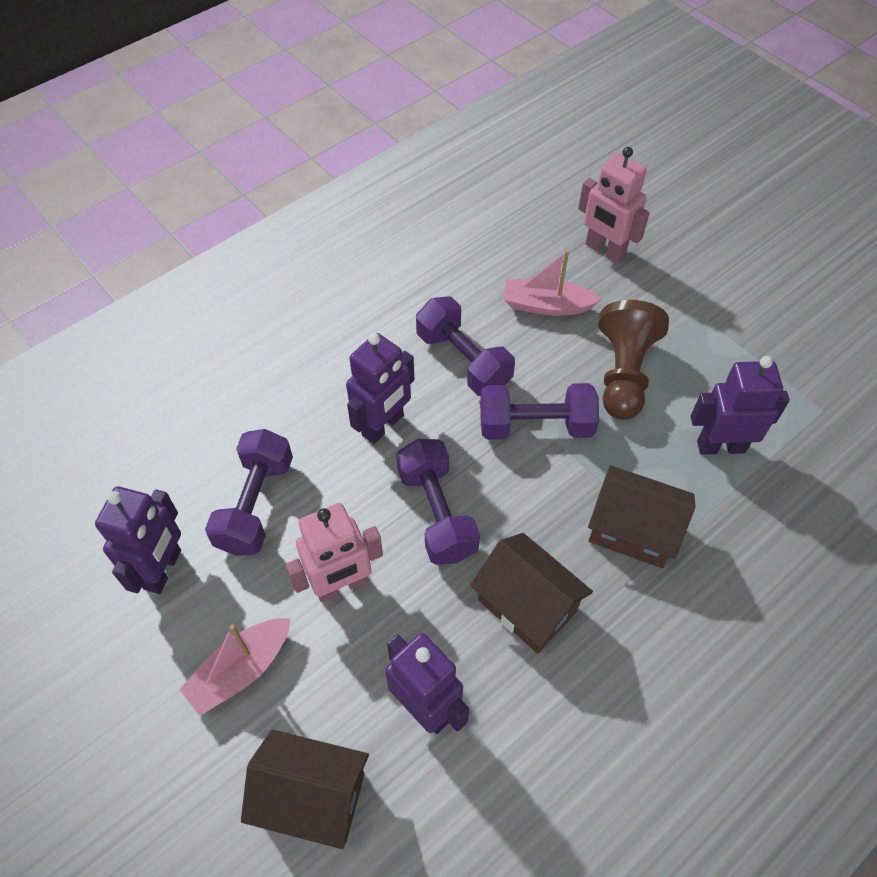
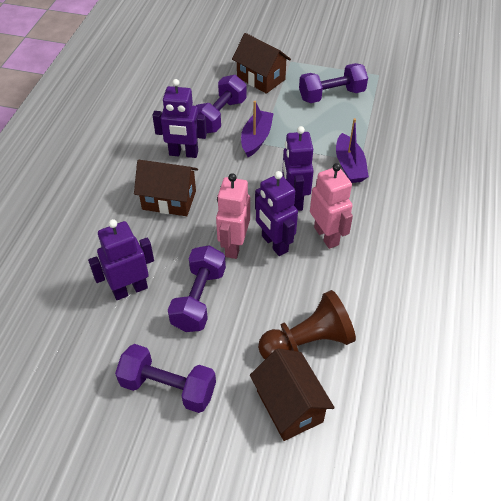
pink boat: 2 -> 0
purple boat: 0 -> 2

